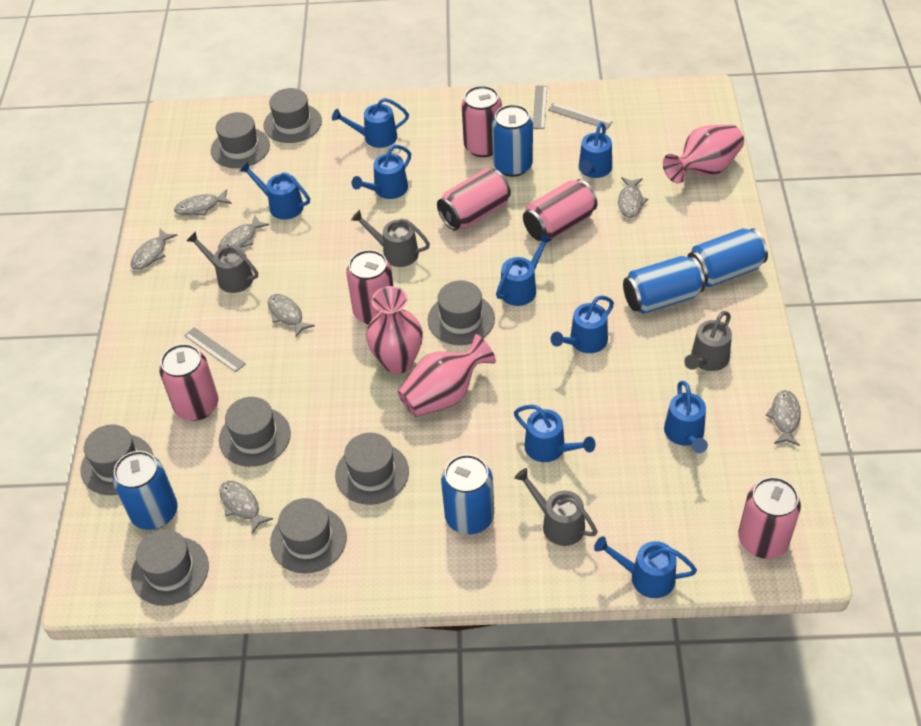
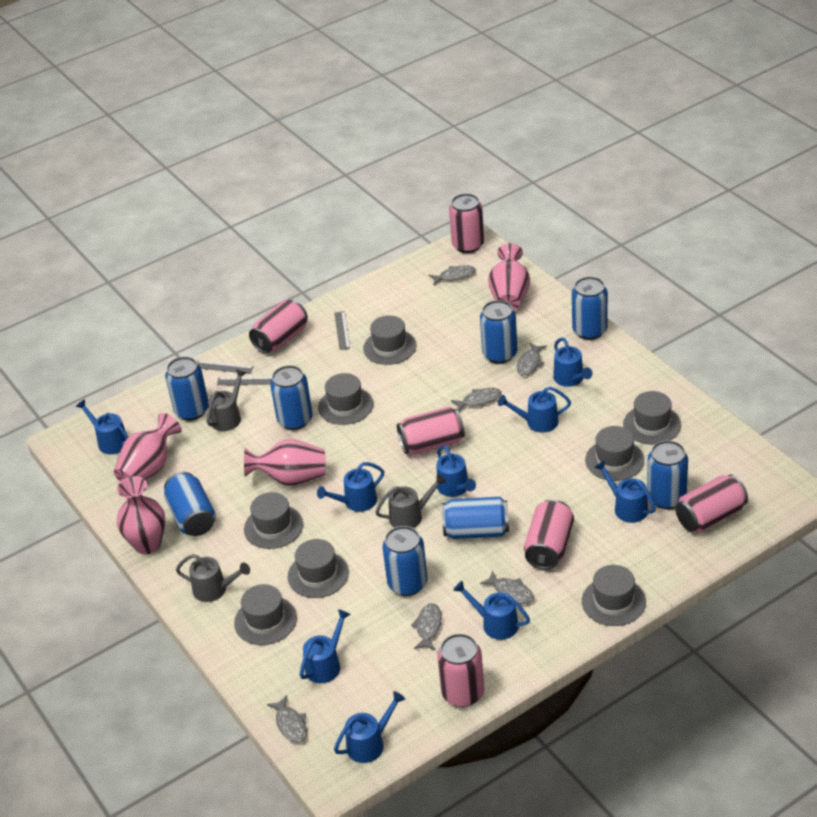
blue can: 5 -> 8
grey fish: 7 -> 6
grey watering can: 4 -> 3
pink vase: 3 -> 4

